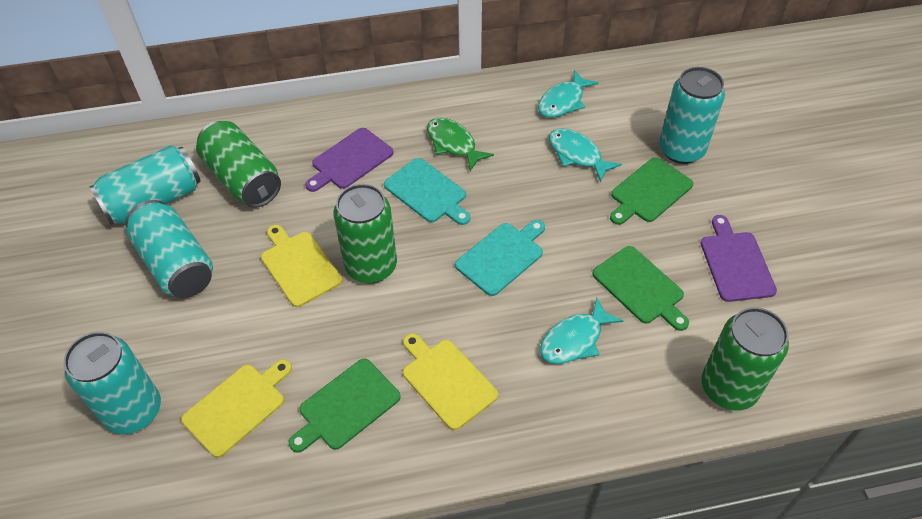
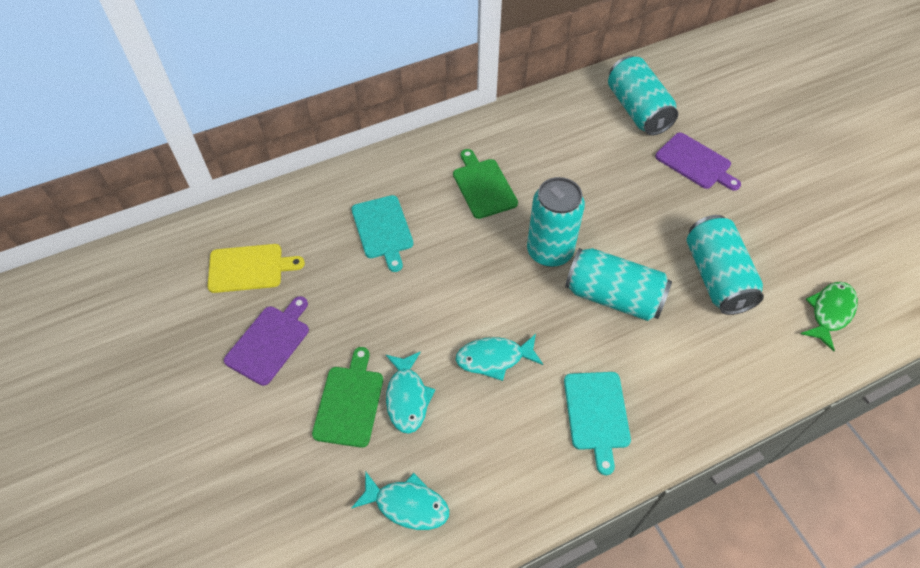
green can: 3 -> 0
green cutting board: 3 -> 2
yellow cutting board: 3 -> 1

